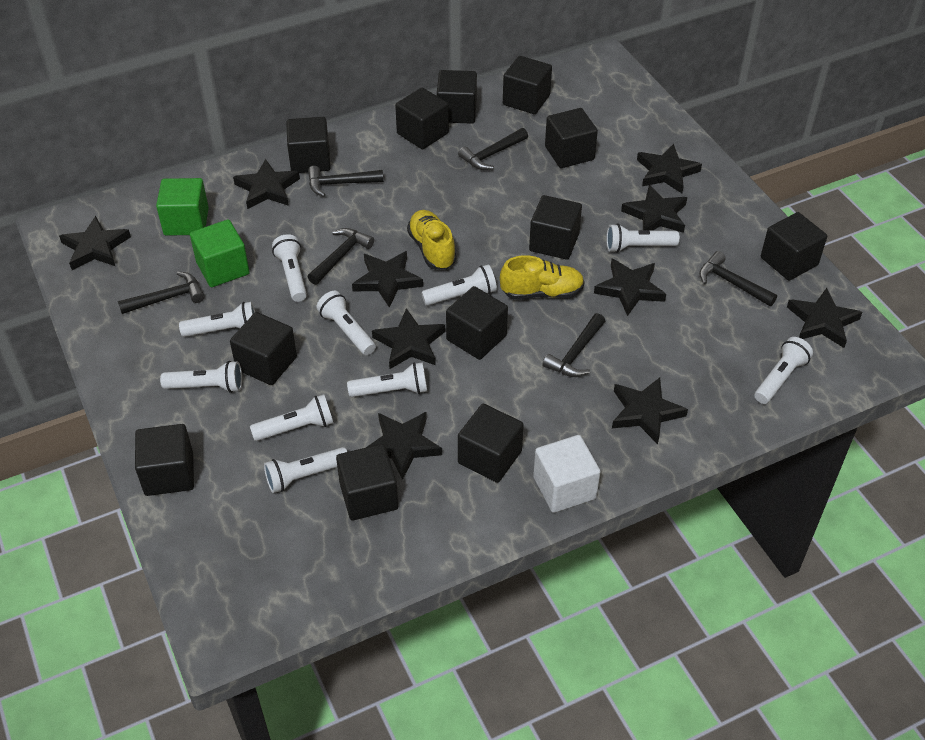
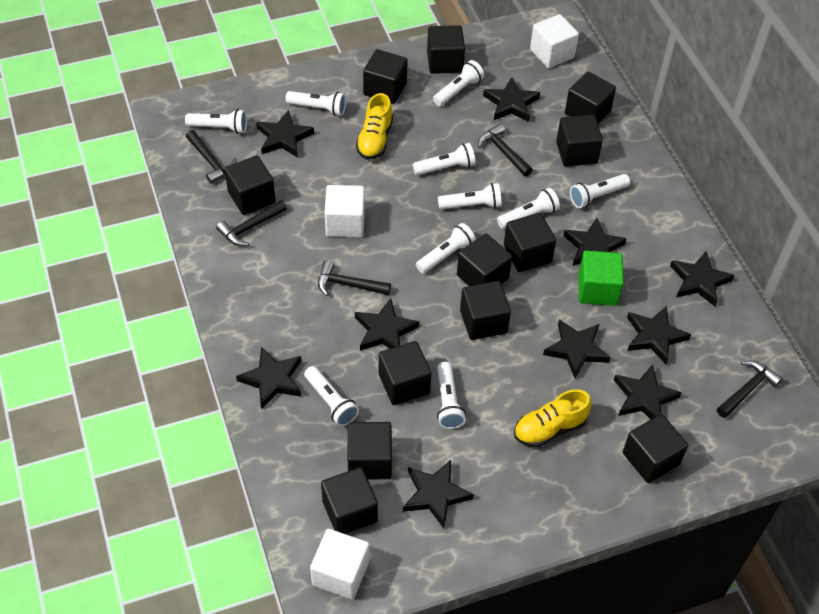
black hammer: 6 -> 5
green cube: 2 -> 1
white cube: 1 -> 3

